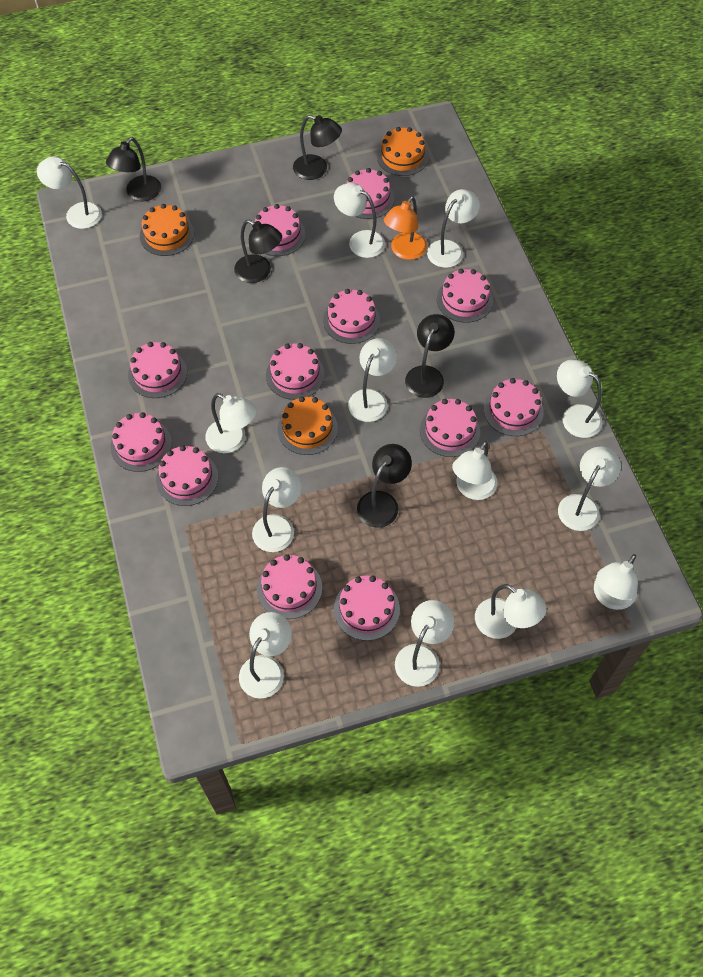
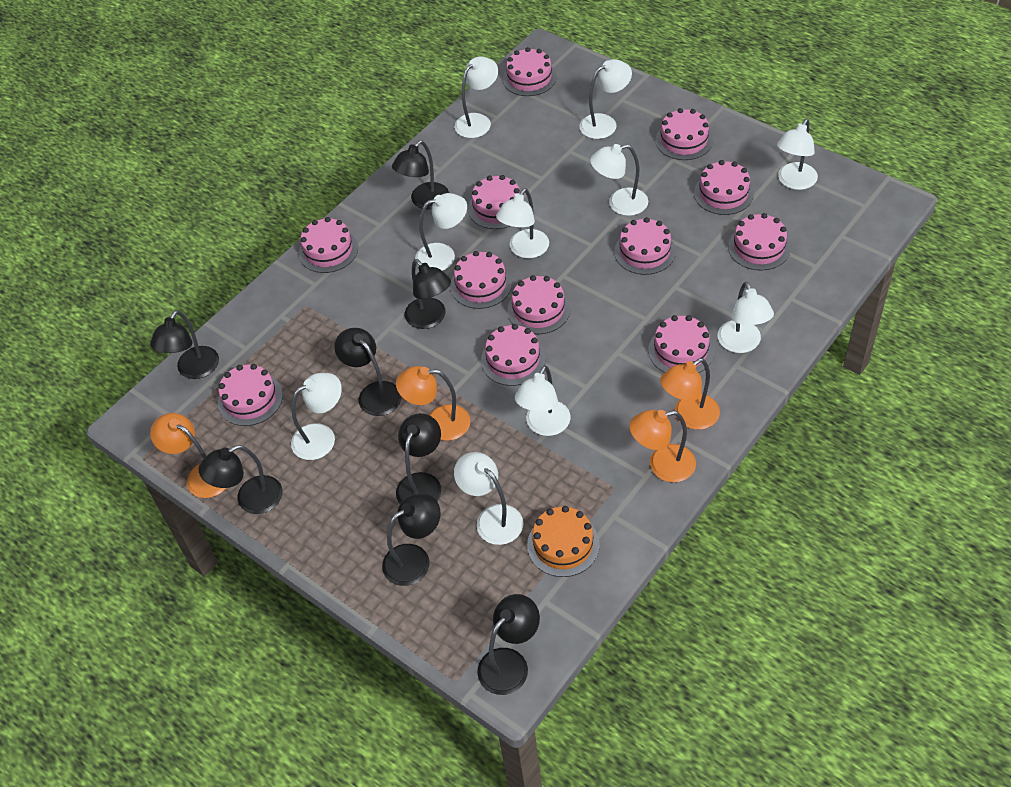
black lamp: 5 -> 8
orange cake: 3 -> 1
orange lamp: 1 -> 4
white lamp: 13 -> 10

